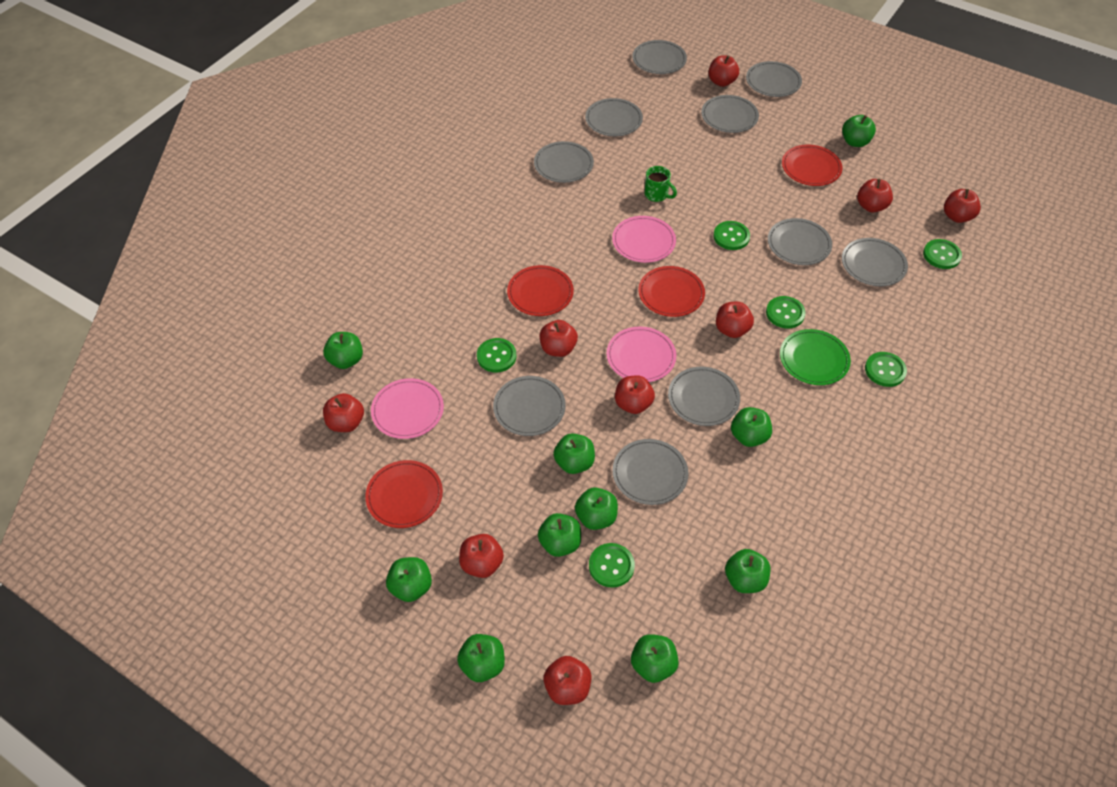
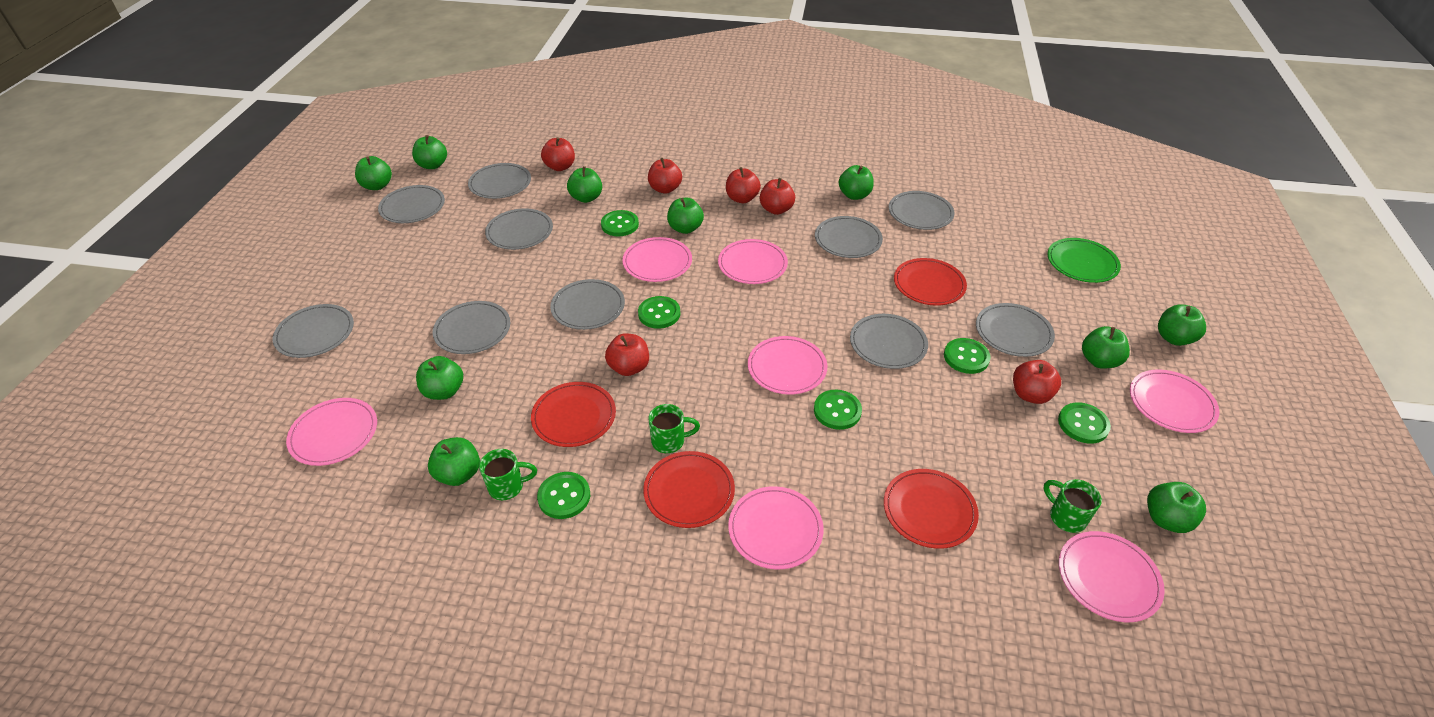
green mug: 1 -> 3
pink plate: 3 -> 7
red apple: 9 -> 6

